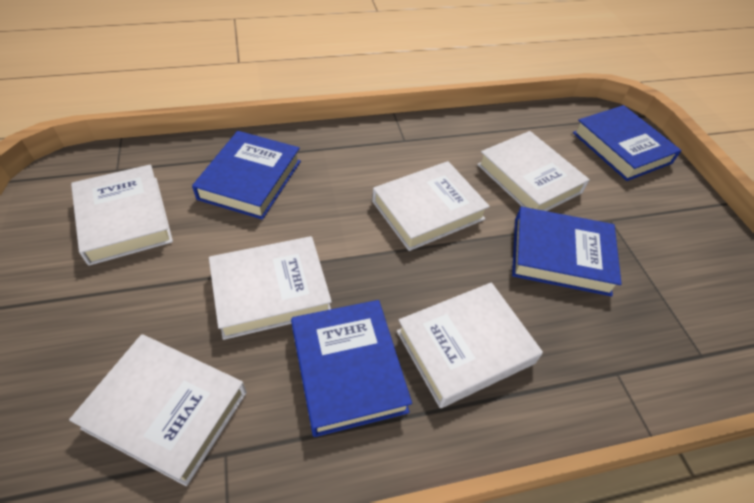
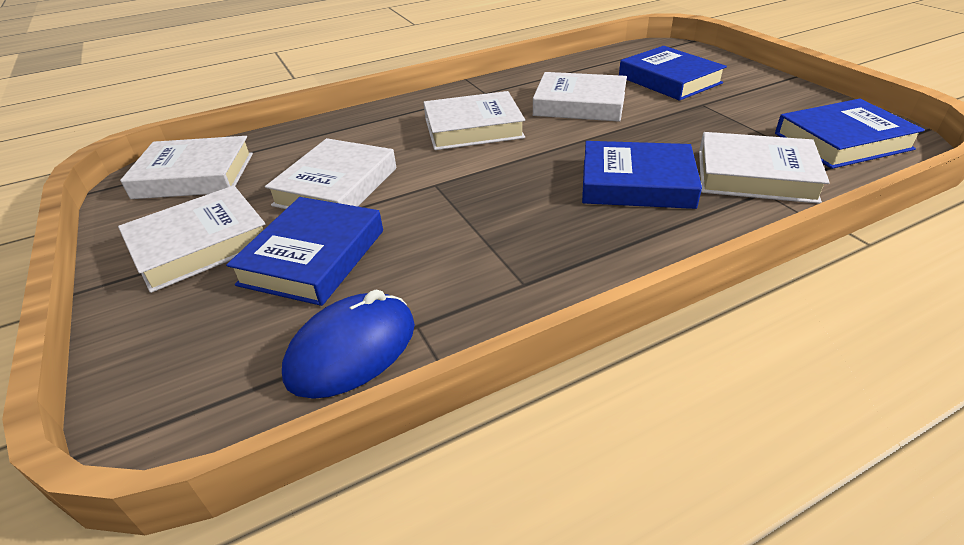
blue mouse: 0 -> 1

